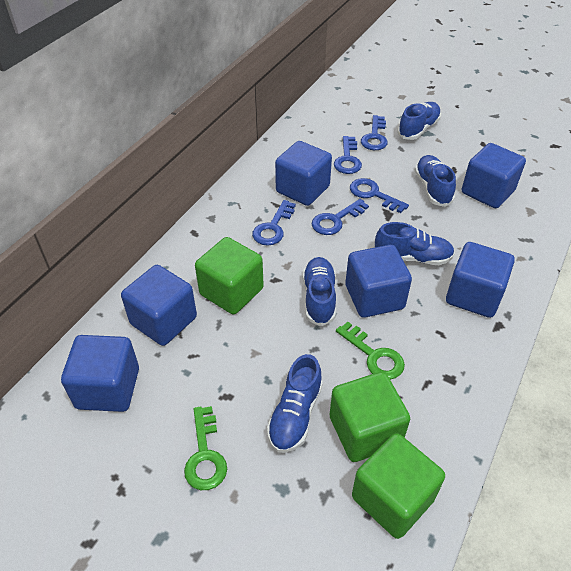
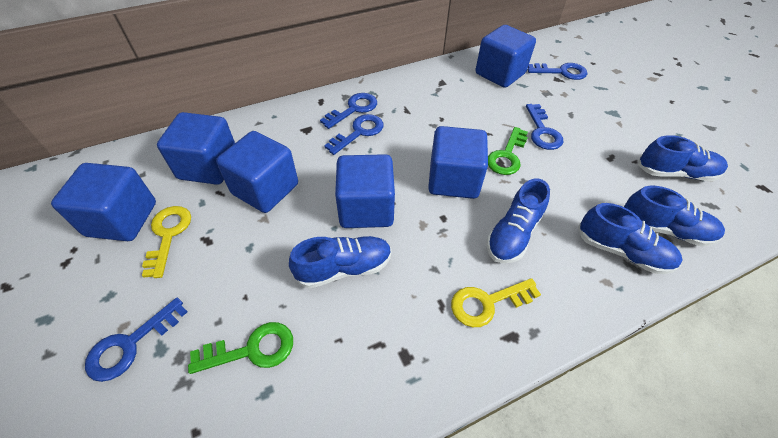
green cube: 3 -> 0
yellow key: 0 -> 2

